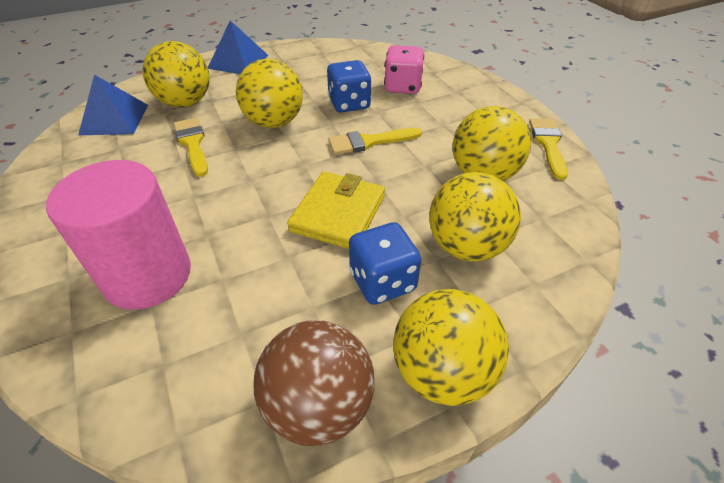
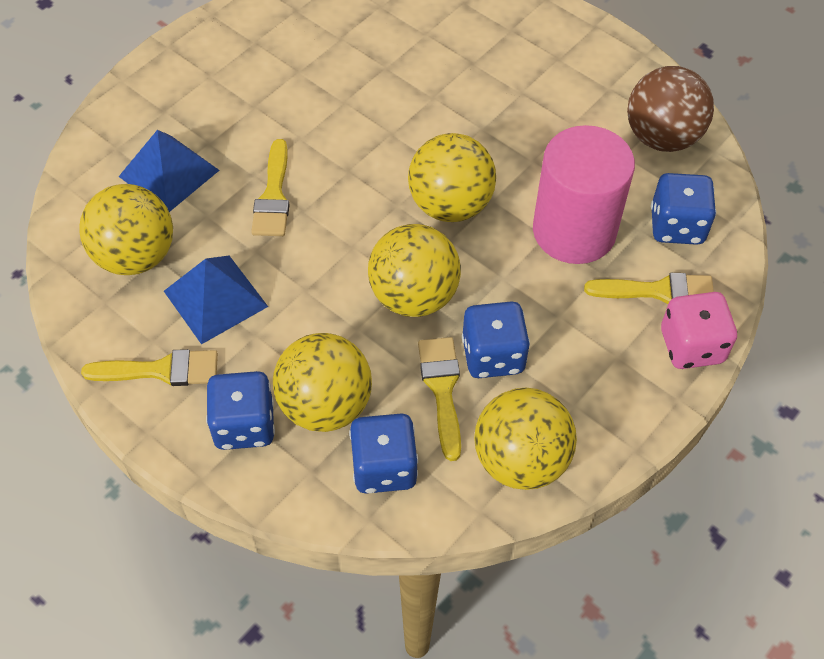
blue dice: 2 -> 4
yellow brush: 3 -> 4
yellow wallet: 1 -> 0

